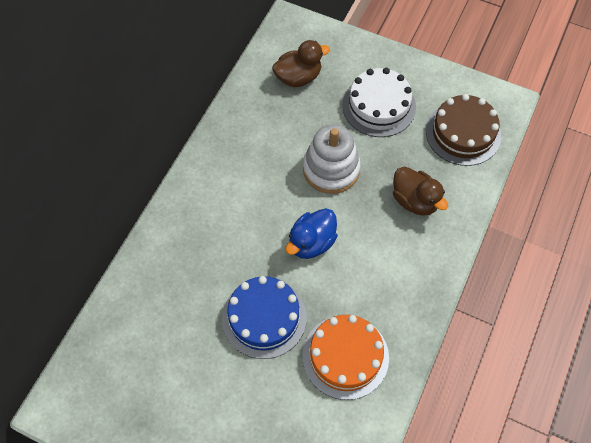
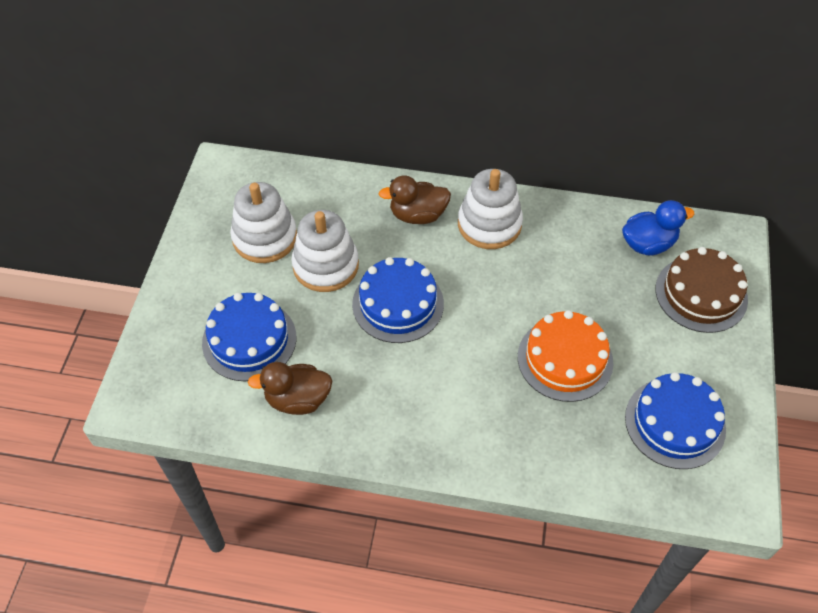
blue cake: 1 -> 3
white cake: 1 -> 0
white stacking toy: 1 -> 3

